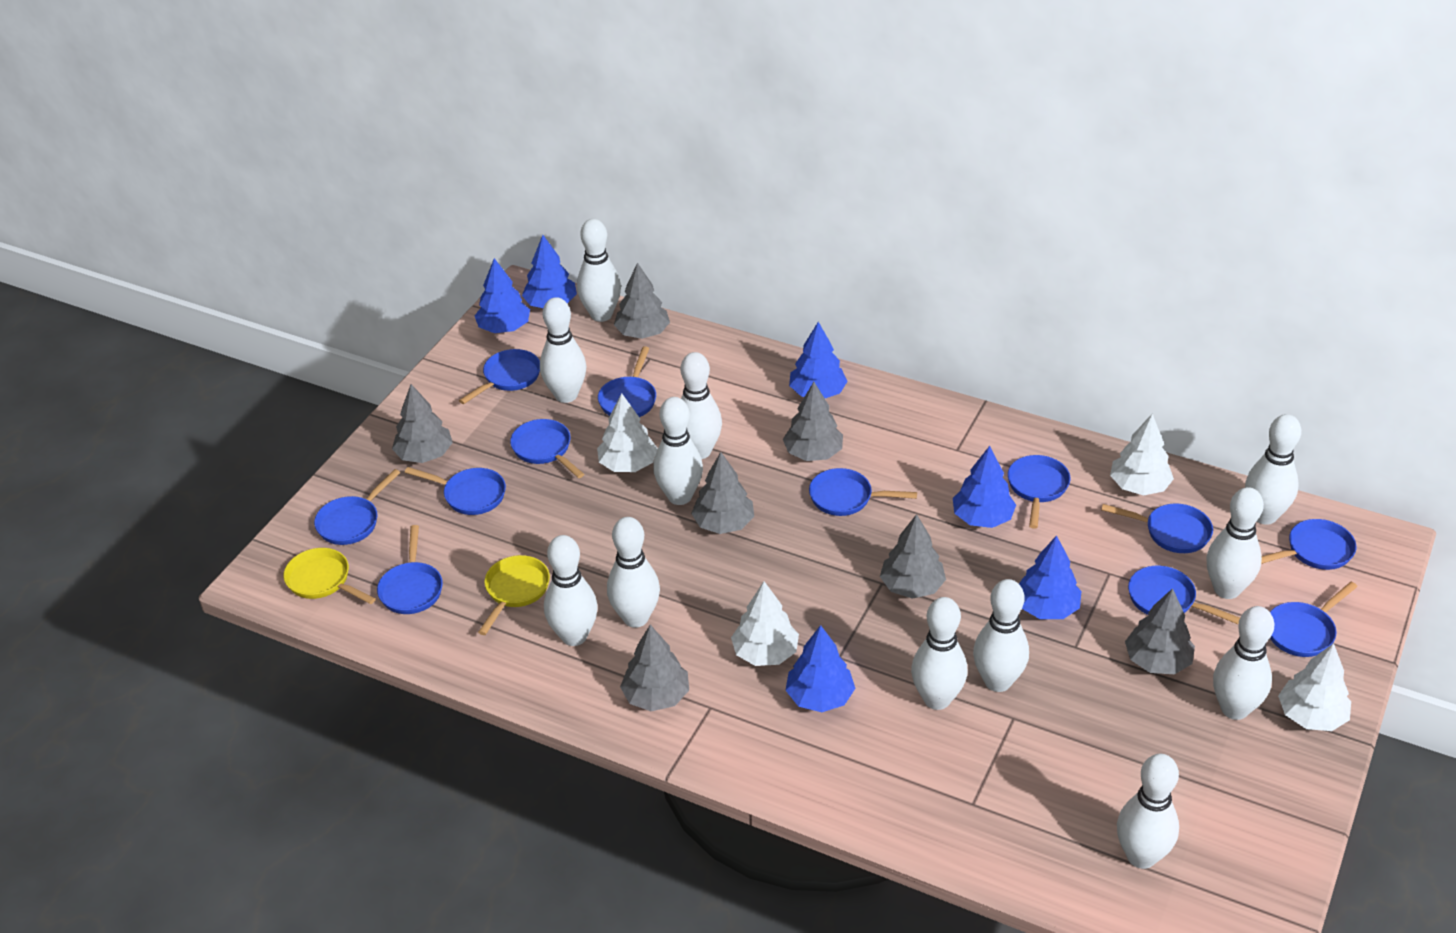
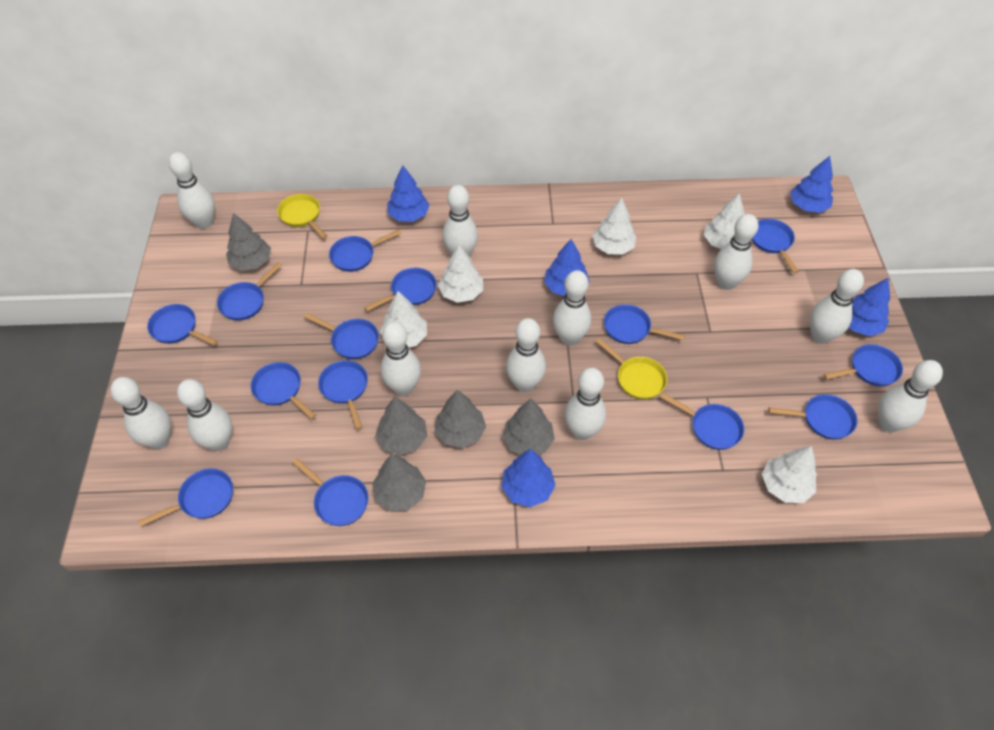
blue pan: 12 -> 14
blue tree: 6 -> 5
grey tree: 7 -> 5
white bowling pin: 12 -> 11
white tree: 4 -> 5

